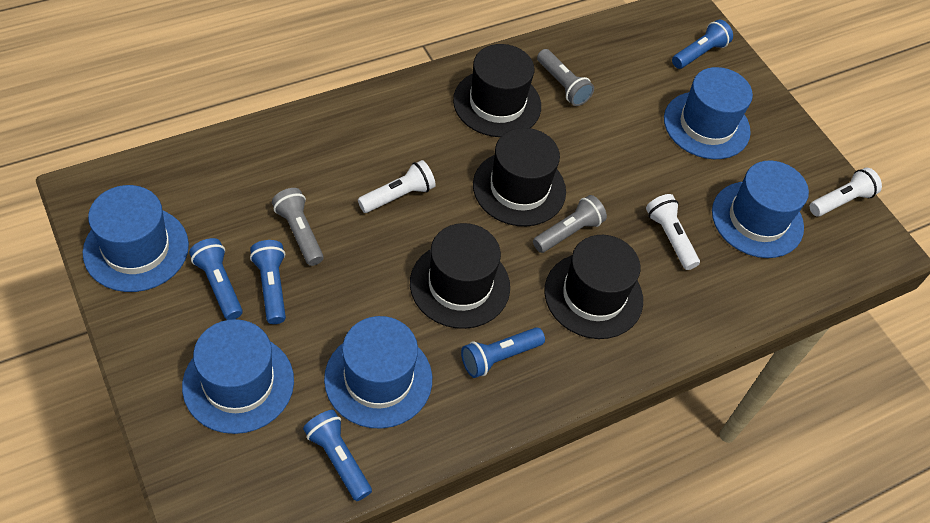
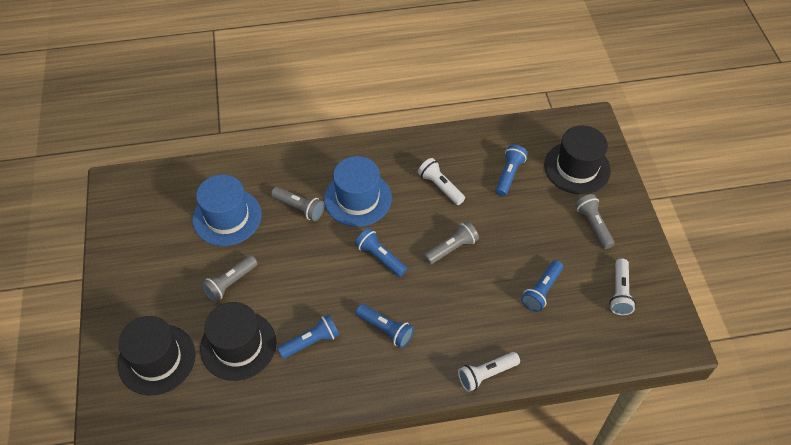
black hat: 4 -> 3
blue hat: 5 -> 2
grey flashlight: 3 -> 4

